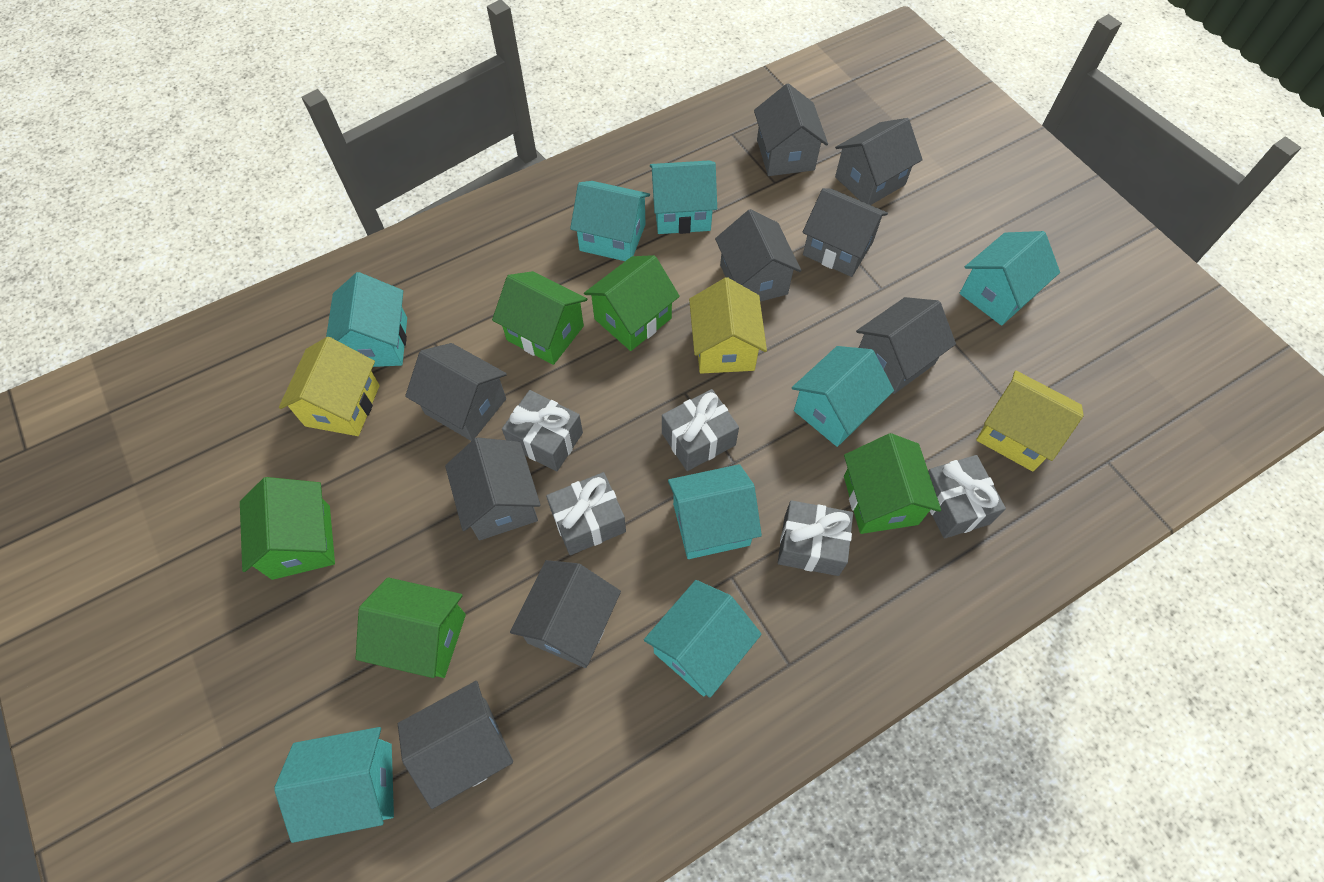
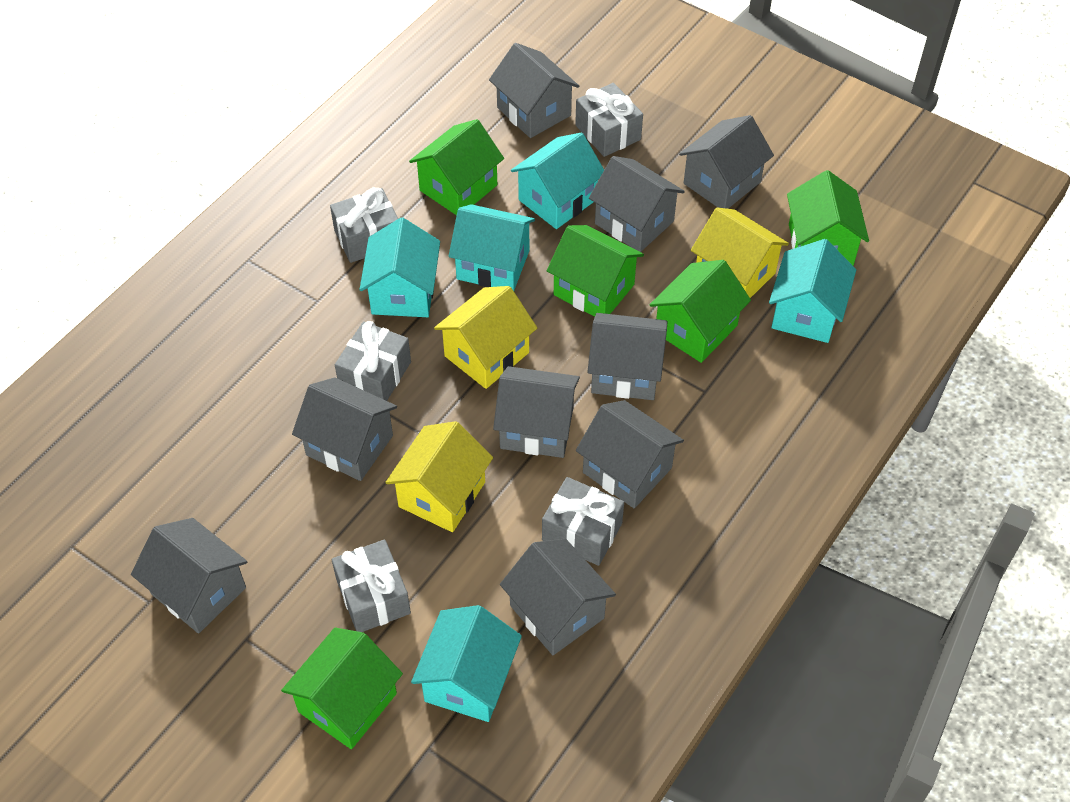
turquoise house: 8 -> 5

